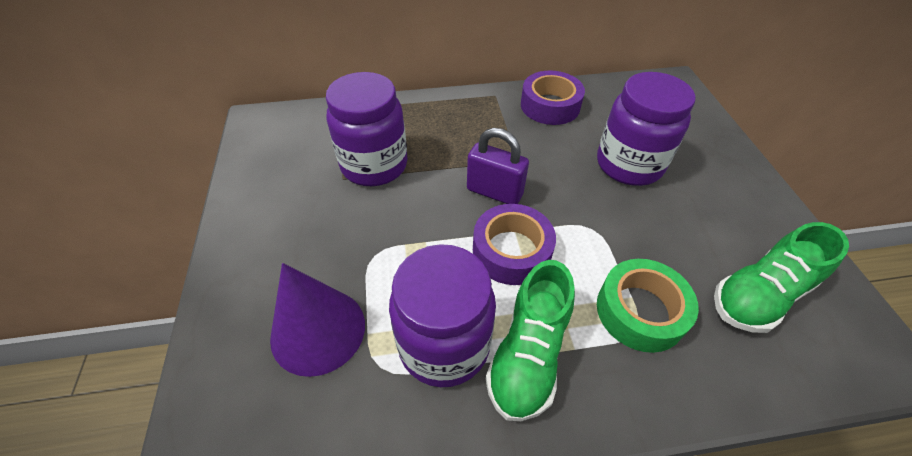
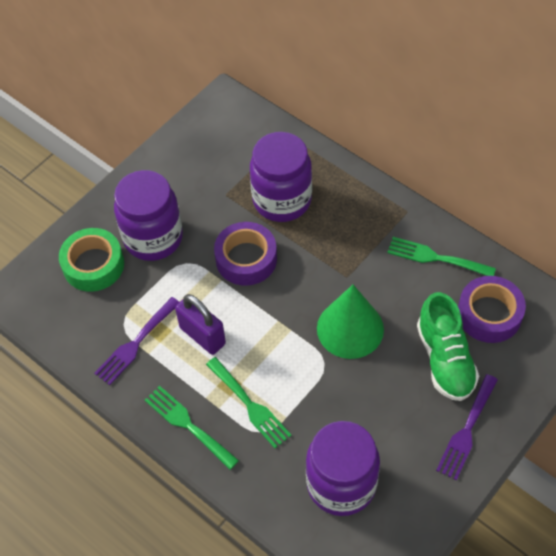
green cone: 0 -> 1
green fork: 0 -> 3
green shoe: 2 -> 1
purple cone: 1 -> 0
purple fork: 0 -> 2

